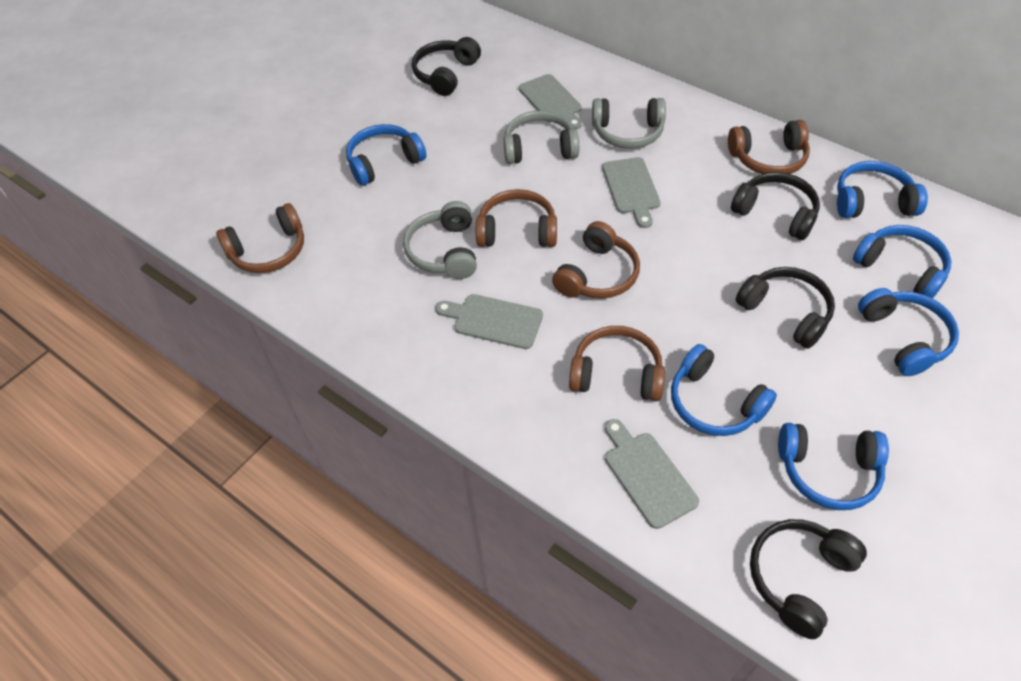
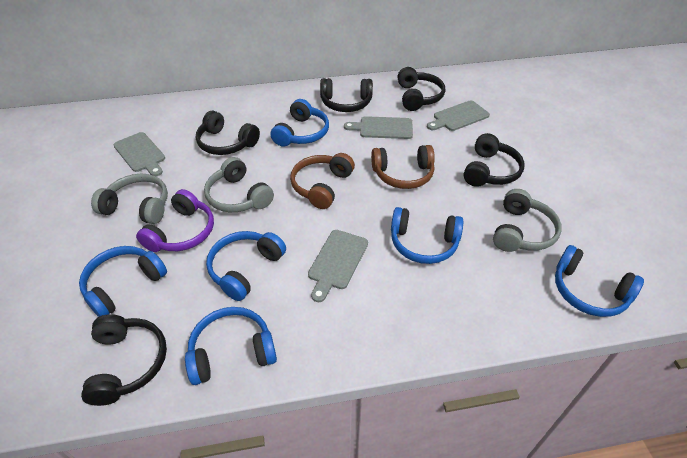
black headphones: 4 -> 5
brown headphones: 5 -> 2
purple headphones: 0 -> 1

